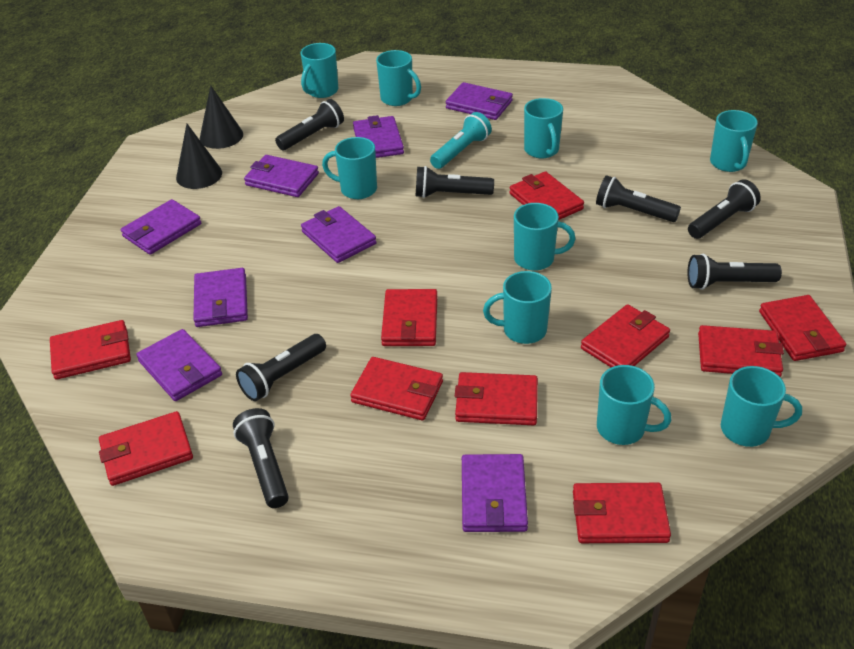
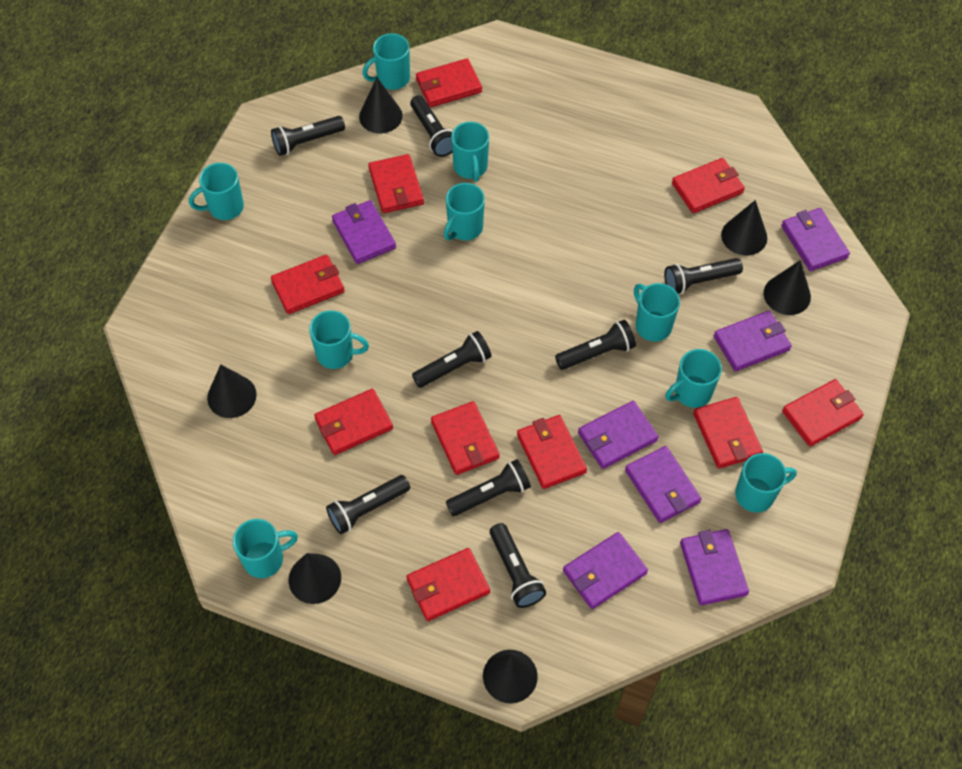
black cone: 2 -> 6
black flashlight: 7 -> 8
purple wallet: 8 -> 7
turquoise flashlight: 1 -> 0

